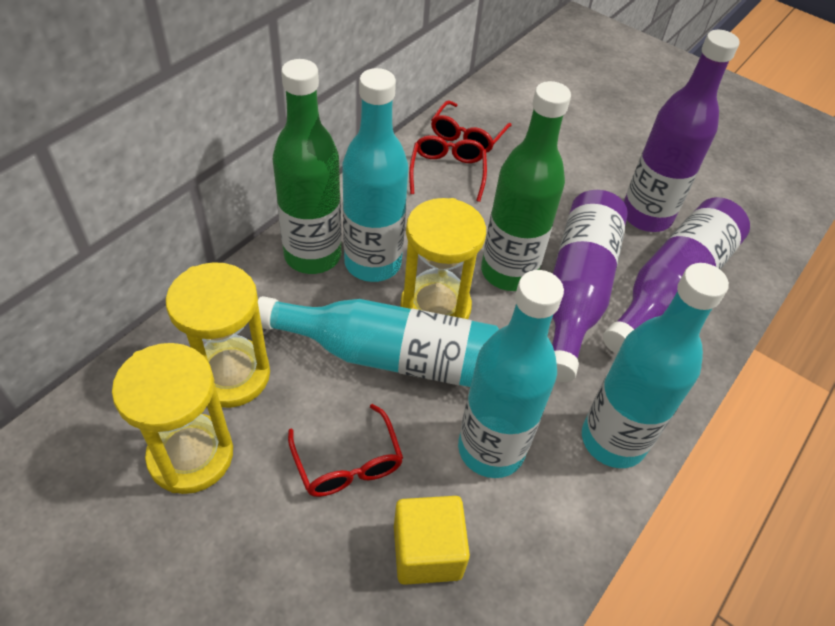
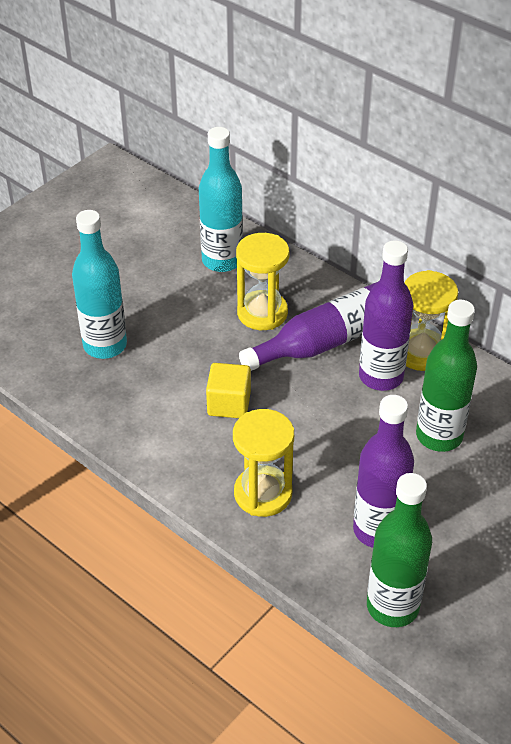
red glasses: 3 -> 0
turquoise bottle: 4 -> 2

